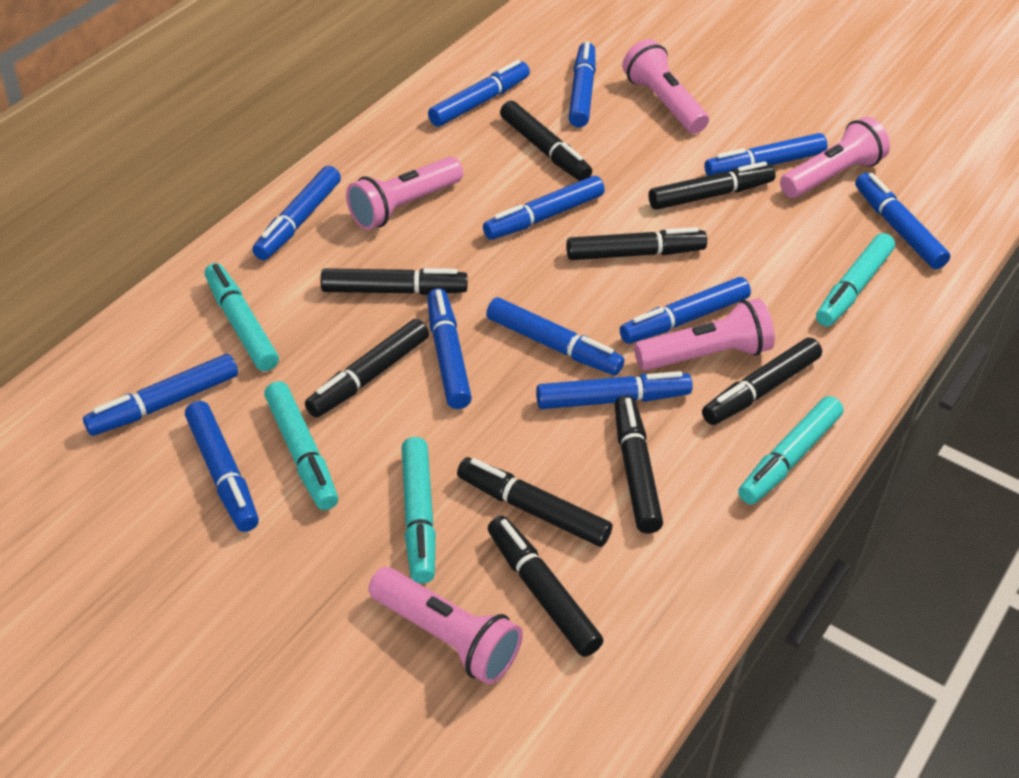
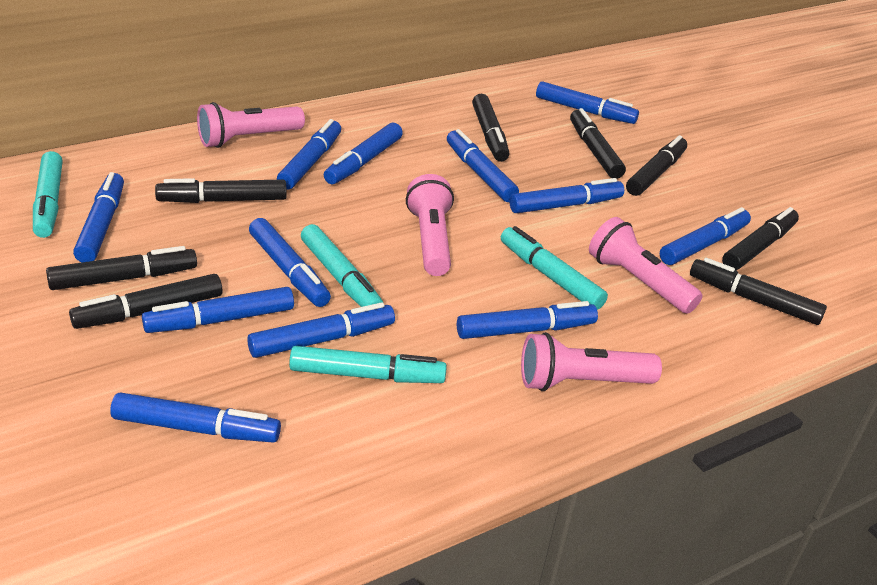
black marker: 9 -> 8
pink flashlight: 5 -> 4
turquoise marker: 5 -> 4

